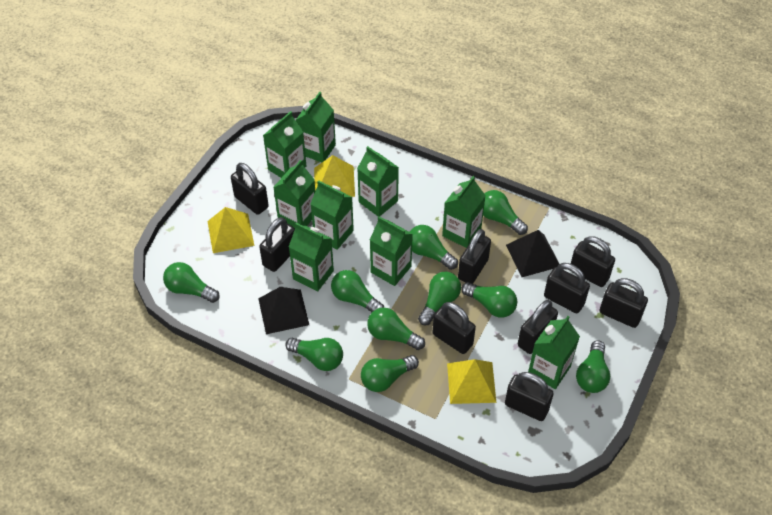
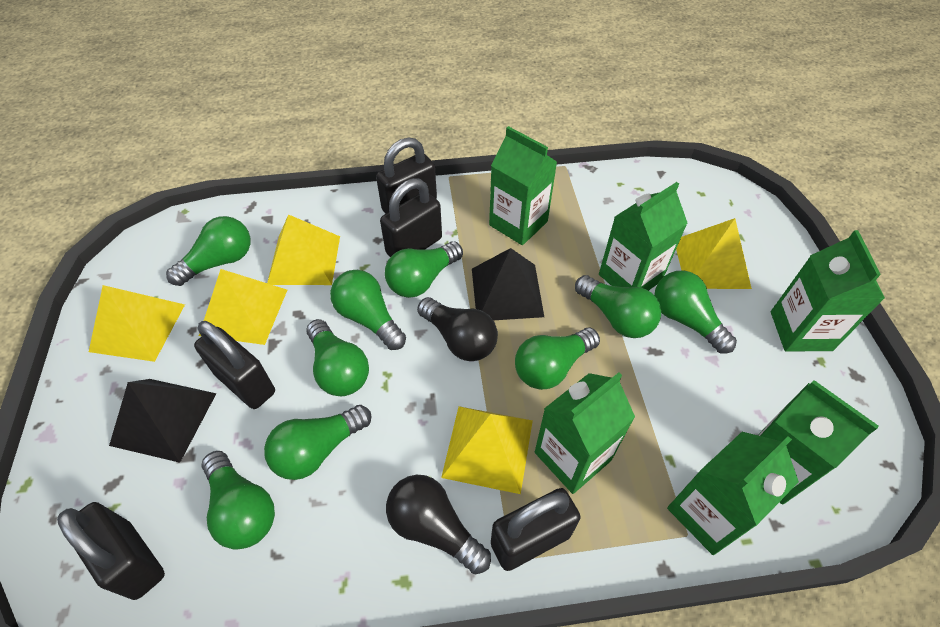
black light bulb: 0 -> 2
black padlock: 9 -> 5
green carton: 9 -> 6
green light bulb: 10 -> 9
yellow pyramid: 3 -> 5

